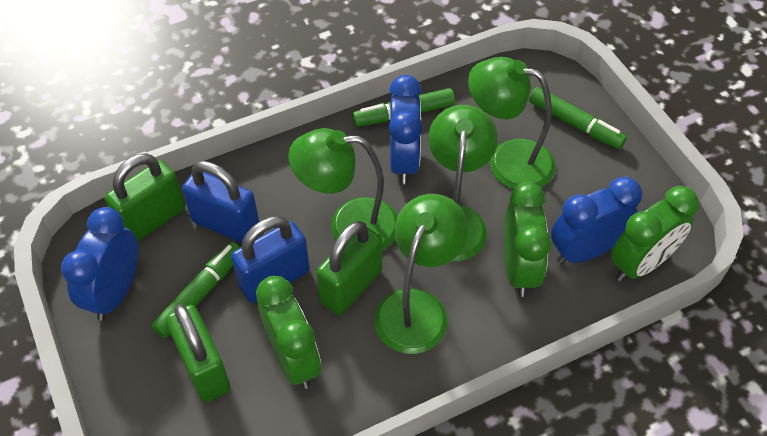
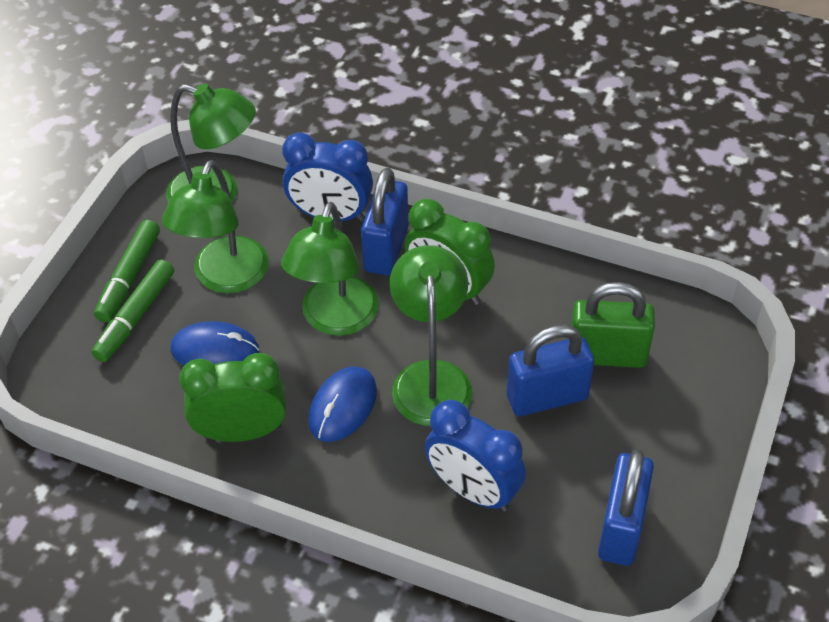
blue clock: 3 -> 2
blue mouse: 0 -> 2
blue padlock: 2 -> 3
green clock: 3 -> 2
green marker: 3 -> 2
green padlock: 3 -> 1

